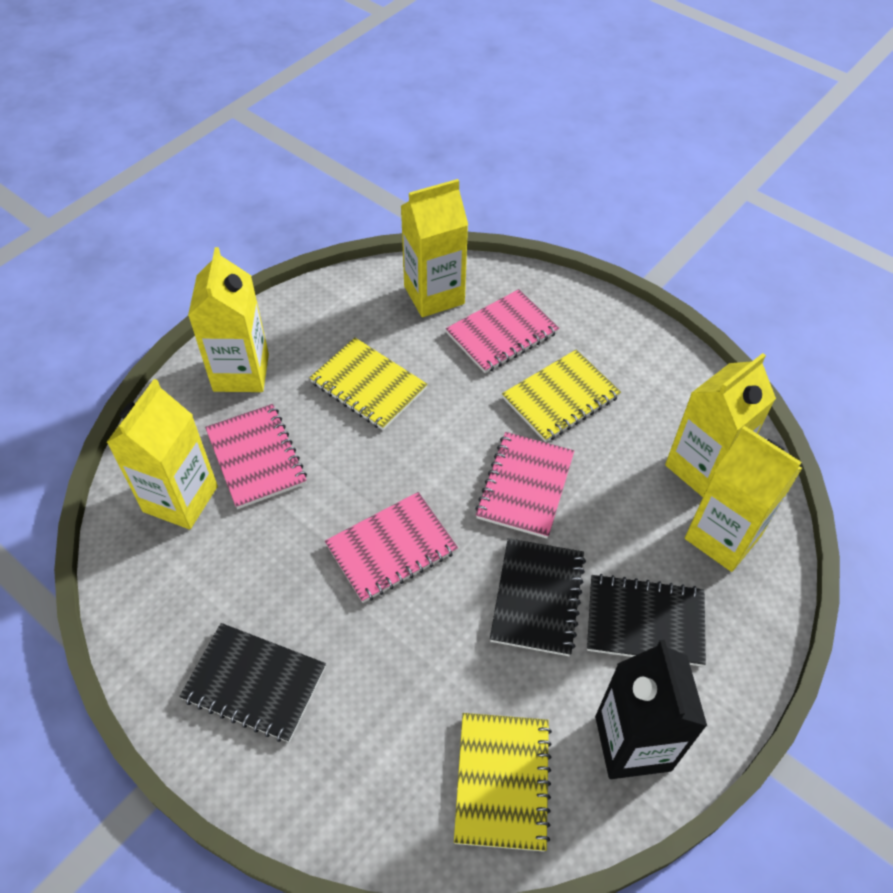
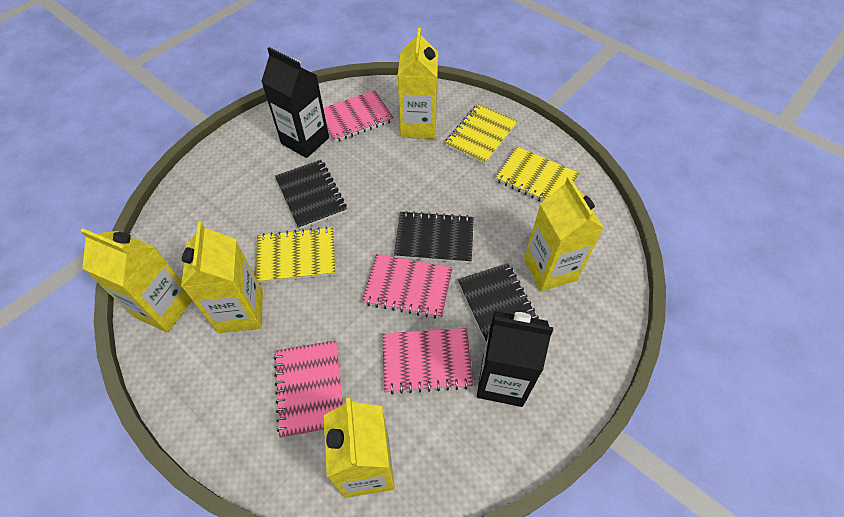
black carton: 1 -> 2

